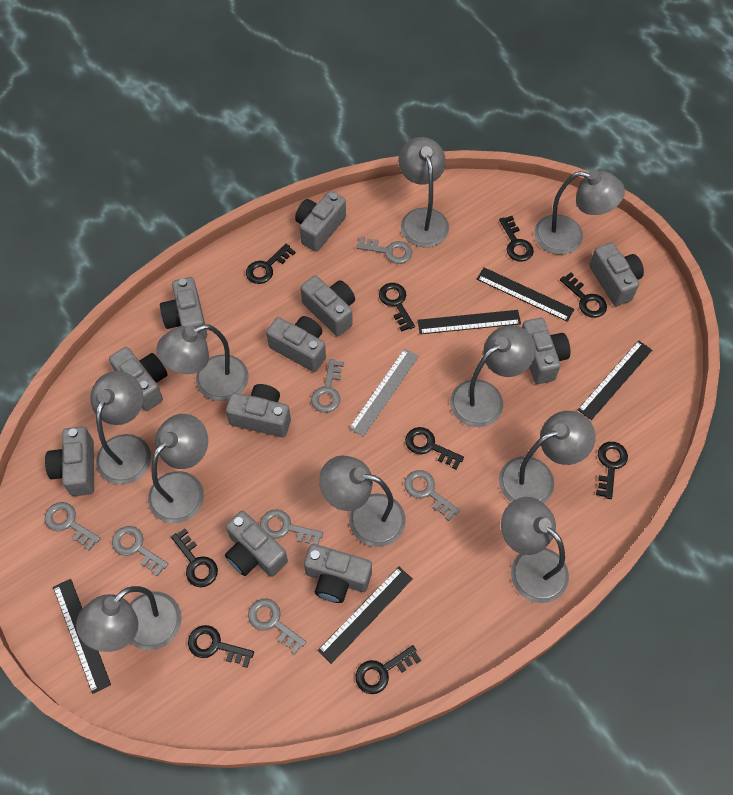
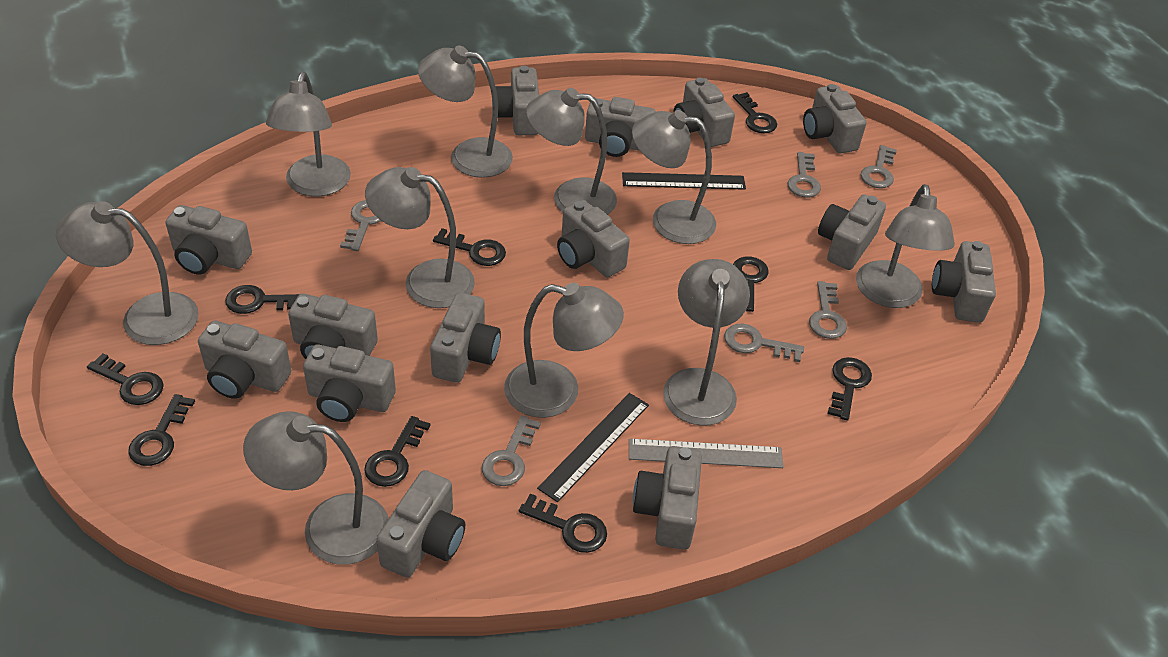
black ruler: 5 -> 2
grey camera: 11 -> 14
grey key: 7 -> 6

